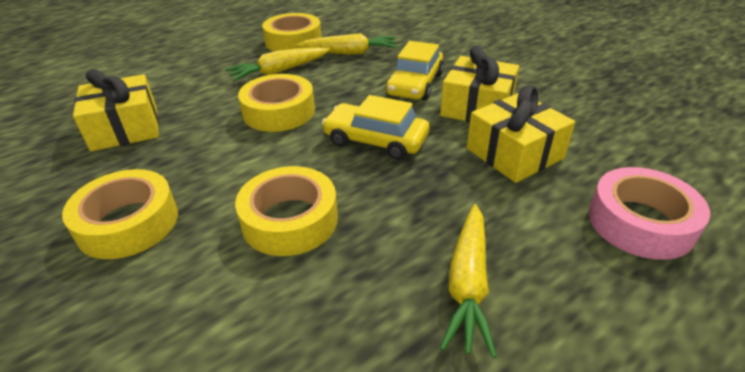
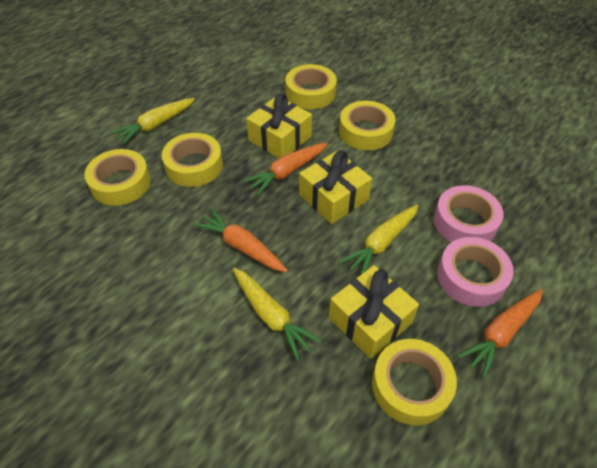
orange carrot: 0 -> 3
pink tape: 1 -> 2
yellow car: 2 -> 0
yellow tape: 4 -> 5

